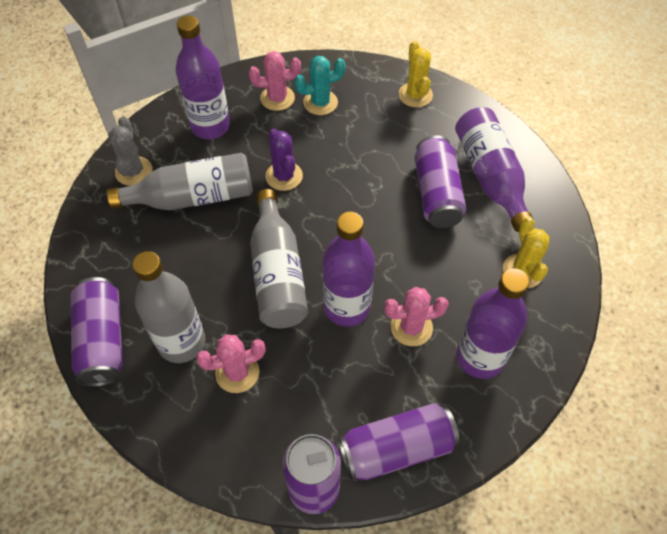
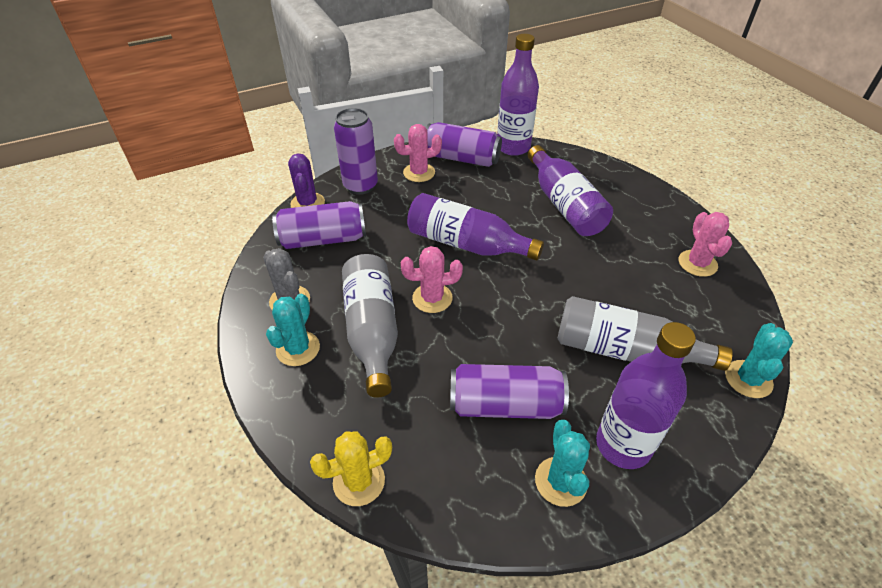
grey bottle: 3 -> 2
turquoise cactus: 1 -> 3
yellow cactus: 2 -> 1

